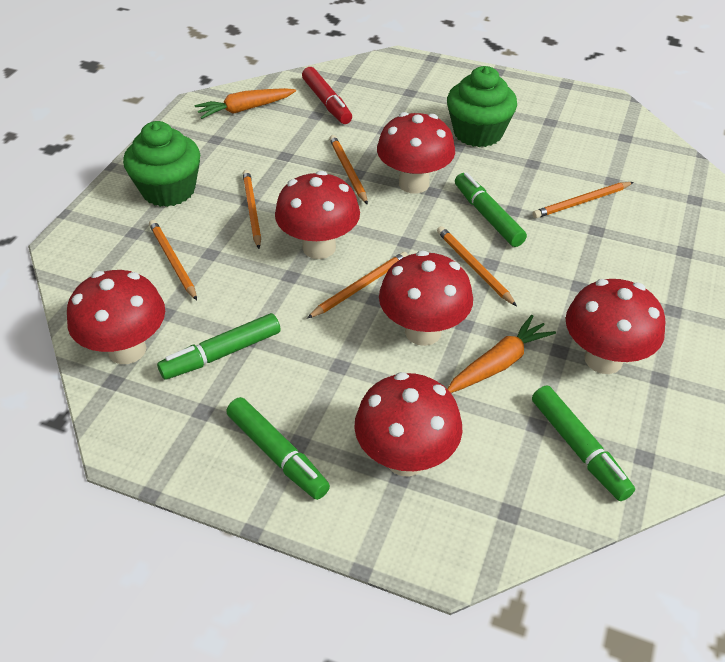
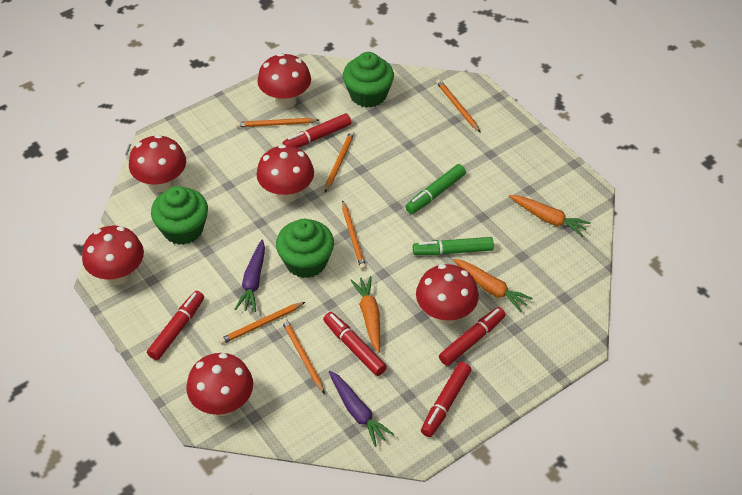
green cupcake: 2 -> 3
green marker: 4 -> 2
orange carrot: 2 -> 3
purple carrot: 0 -> 2
red marker: 1 -> 5

